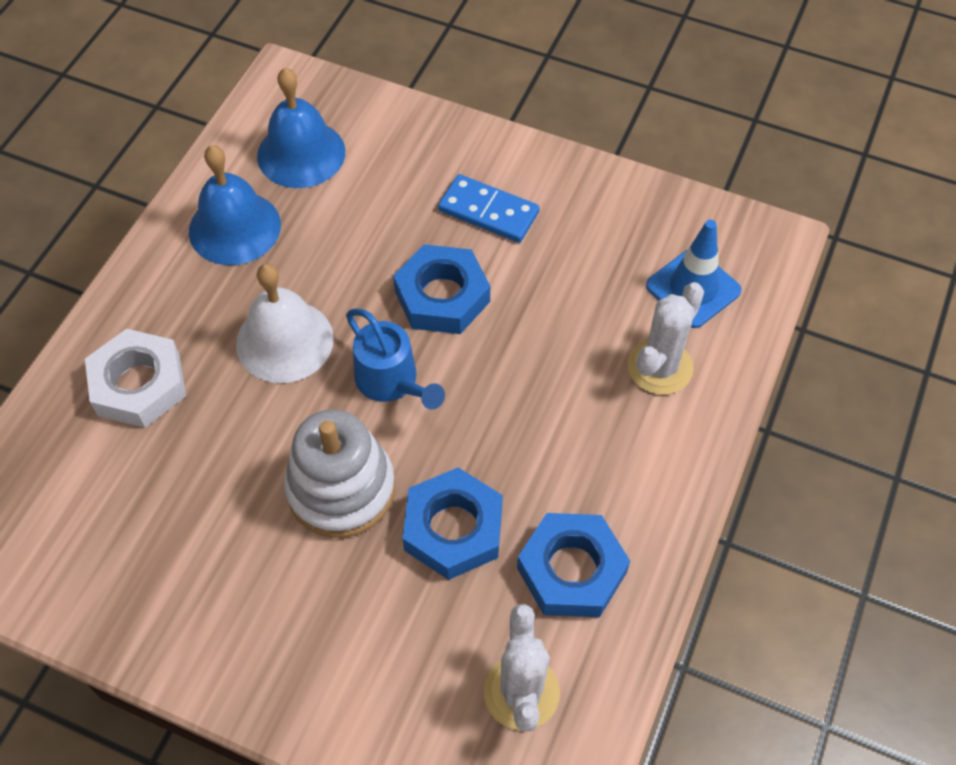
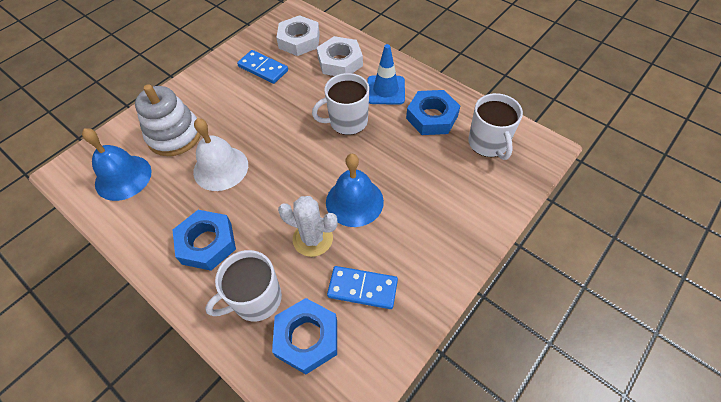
blue domino: 1 -> 2
blue watering can: 1 -> 0
white cactus: 2 -> 1
white mug: 0 -> 3
white nut: 1 -> 2

